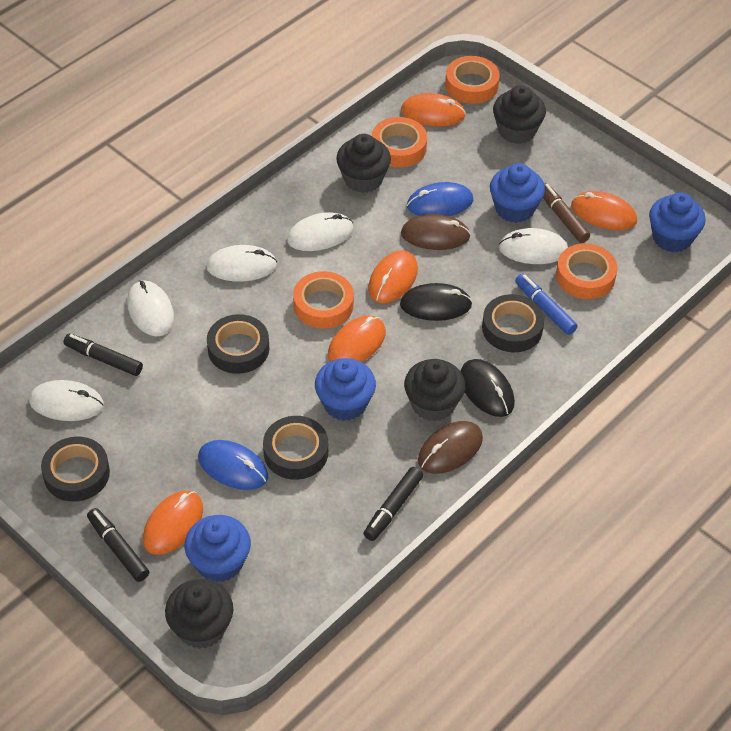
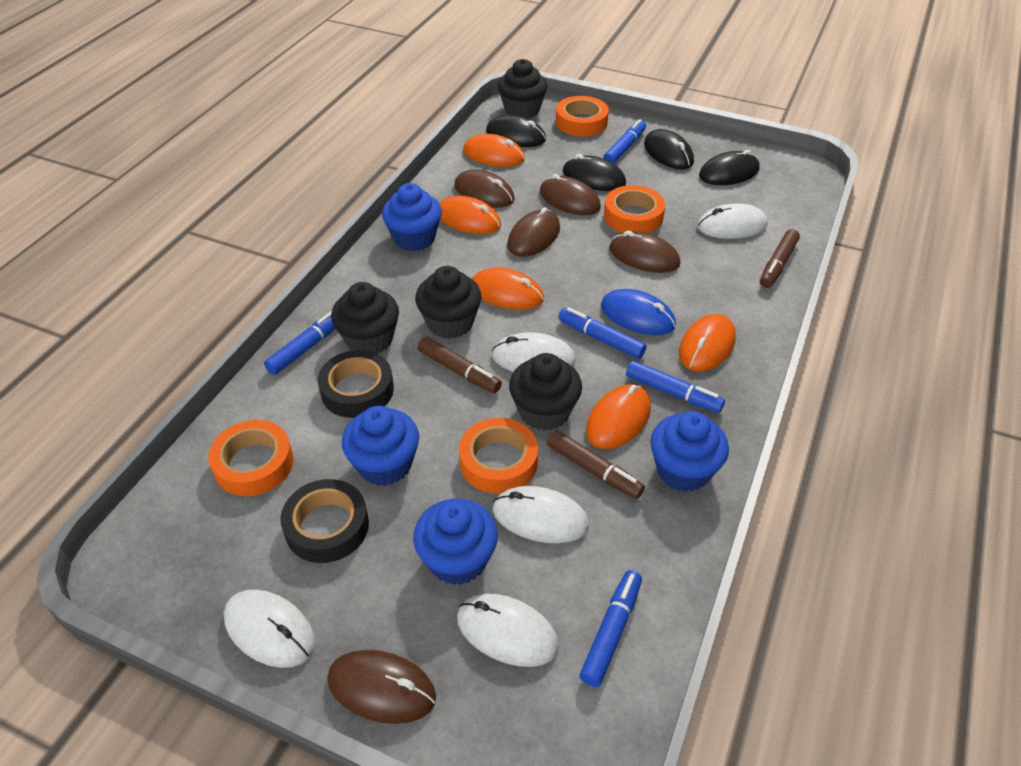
black marker: 3 -> 0
black mouse: 2 -> 4
black tape: 4 -> 2
blue marker: 1 -> 5
blue mouse: 2 -> 1
brown marker: 1 -> 3
brown mouse: 2 -> 5

